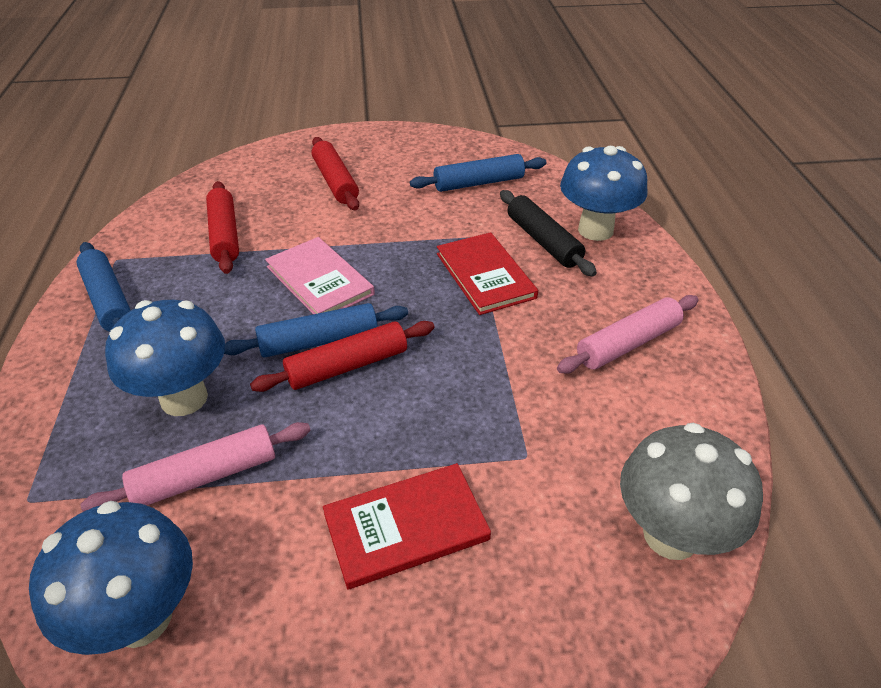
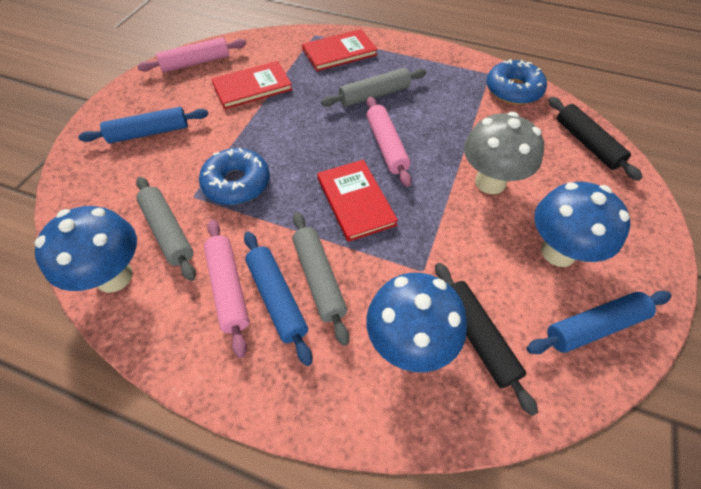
black rolling pin: 1 -> 2
blue donut: 0 -> 2
grey rolling pin: 0 -> 3
pink book: 1 -> 0
pink rolling pin: 2 -> 3
red book: 2 -> 3
red rolling pin: 3 -> 0

